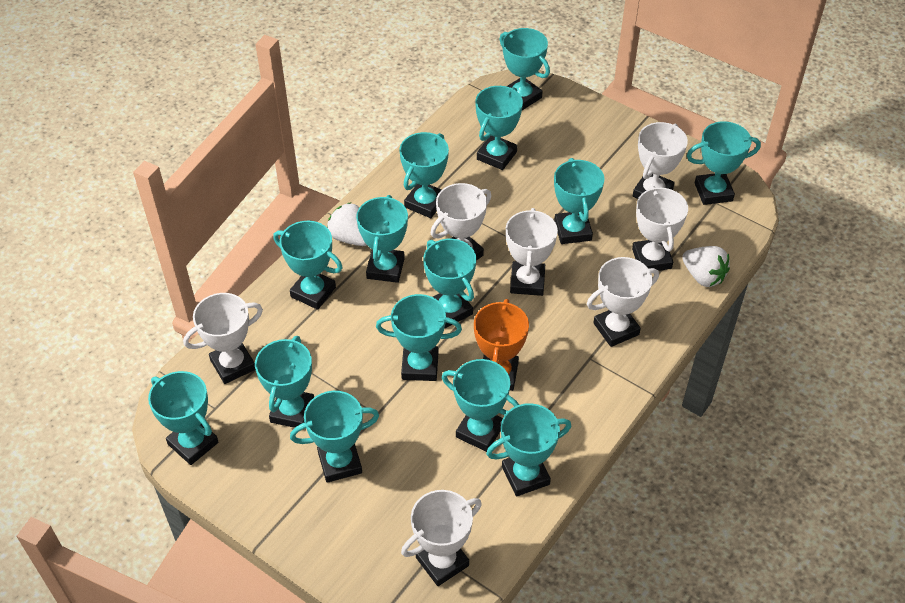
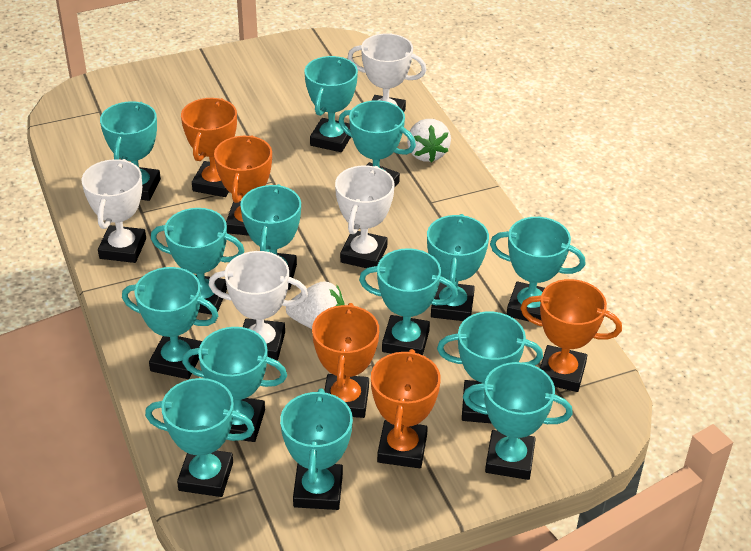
orange trophy: 1 -> 5
white trophy: 7 -> 4

